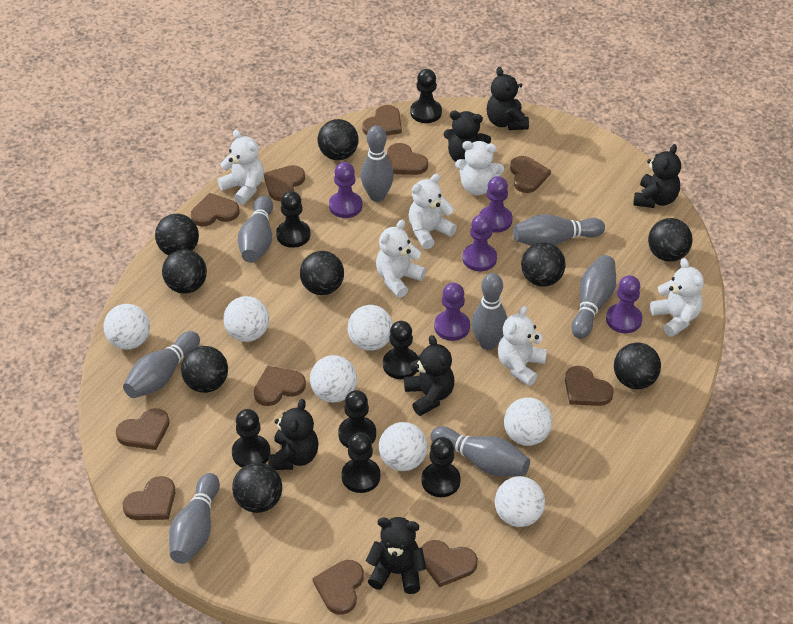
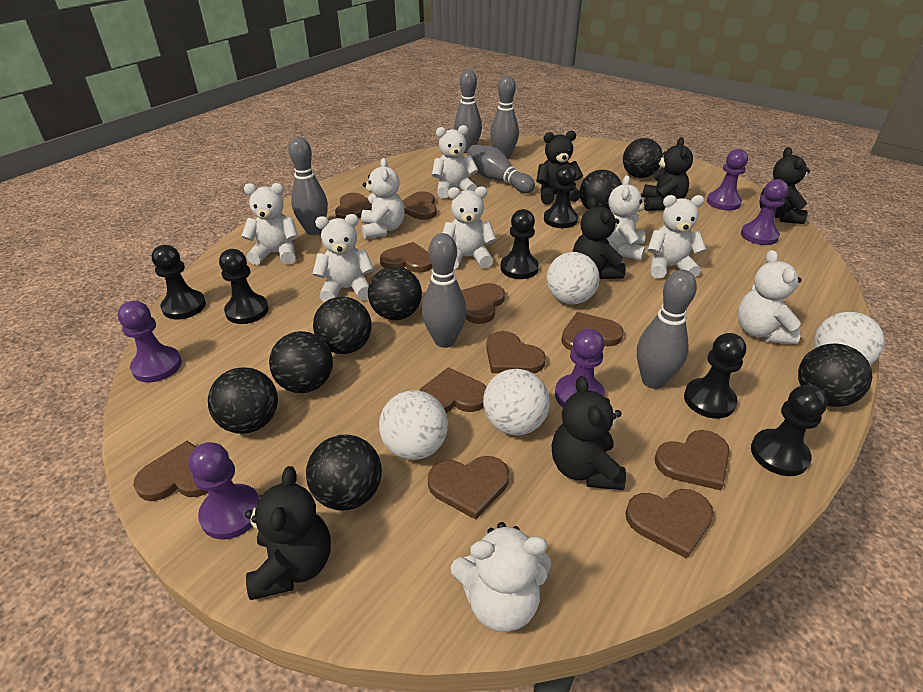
black ball: 9 -> 8
black pawn: 7 -> 6
grey bowling pin: 8 -> 6
white ball: 7 -> 4
white teddy bear: 6 -> 9

